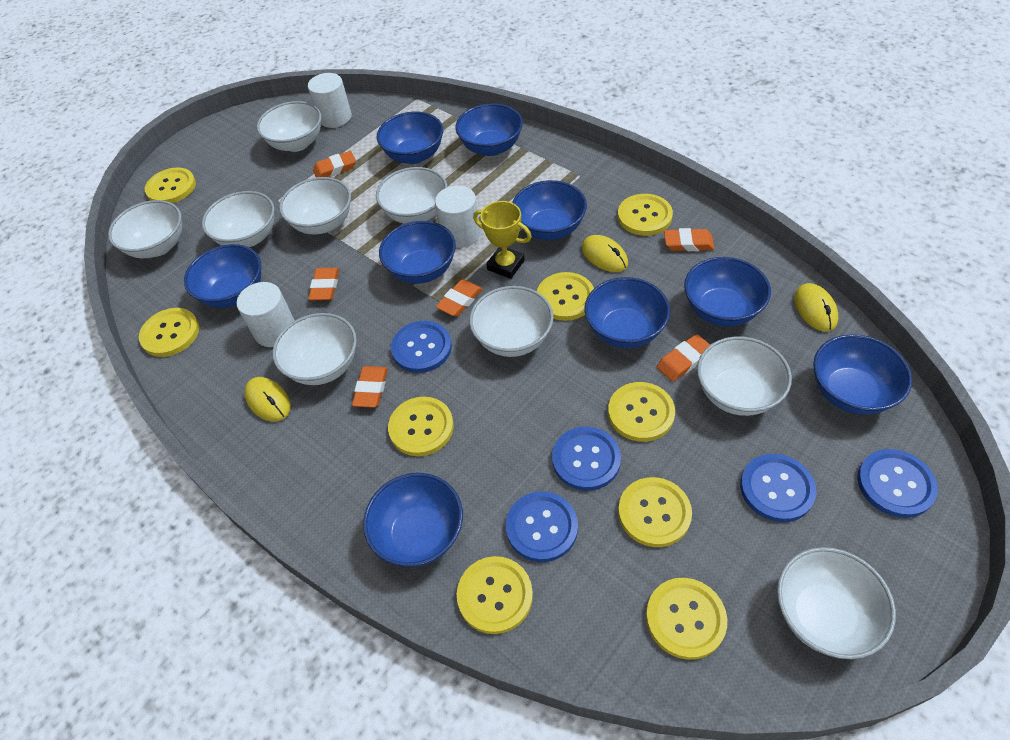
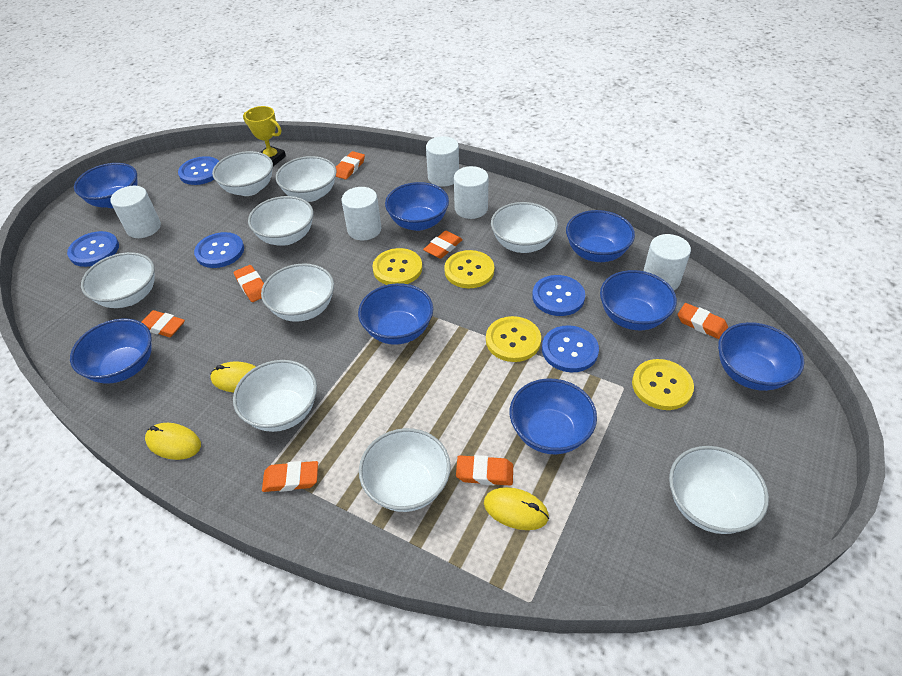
blue bowl: 9 -> 8
orange eraser: 6 -> 7
white cylinder: 3 -> 5
yellow button: 9 -> 4

